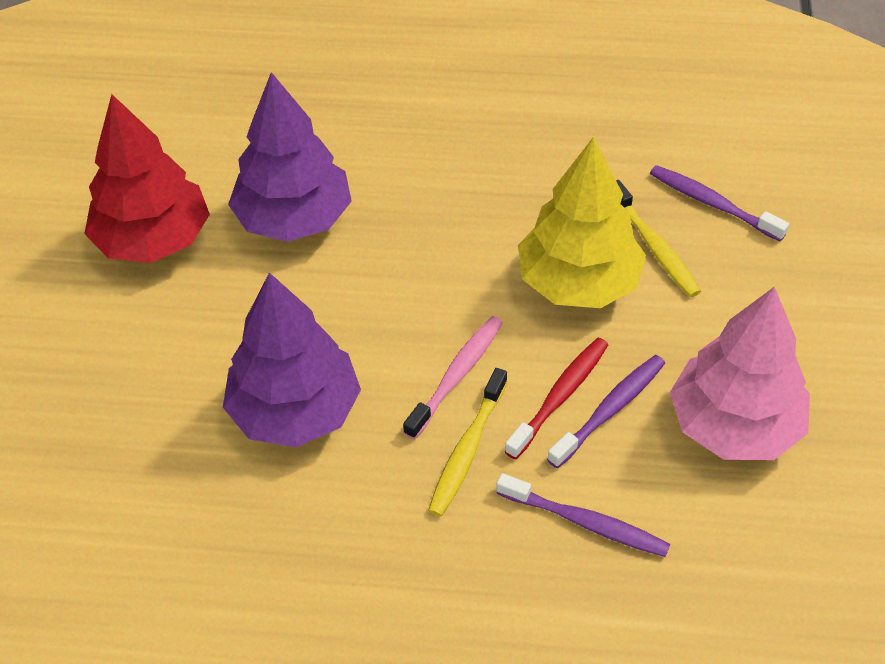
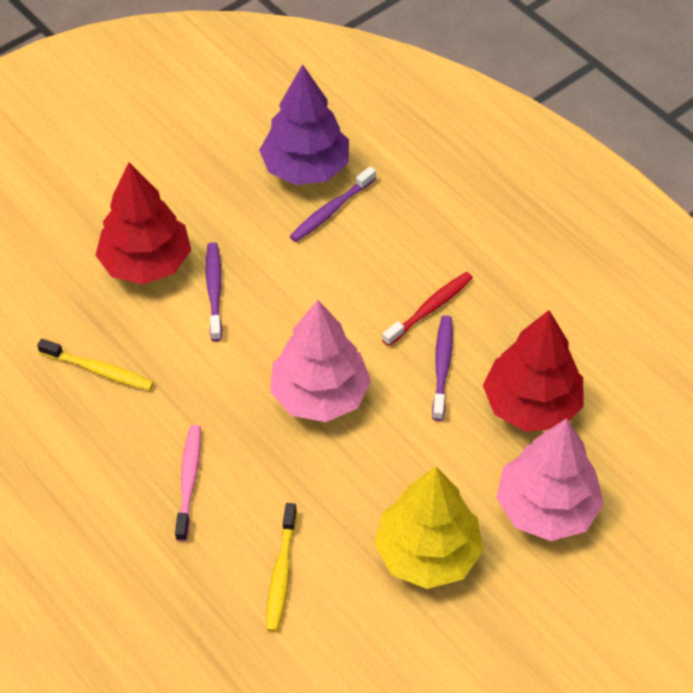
pink tree: 1 -> 2
purple tree: 2 -> 1
red tree: 1 -> 2

